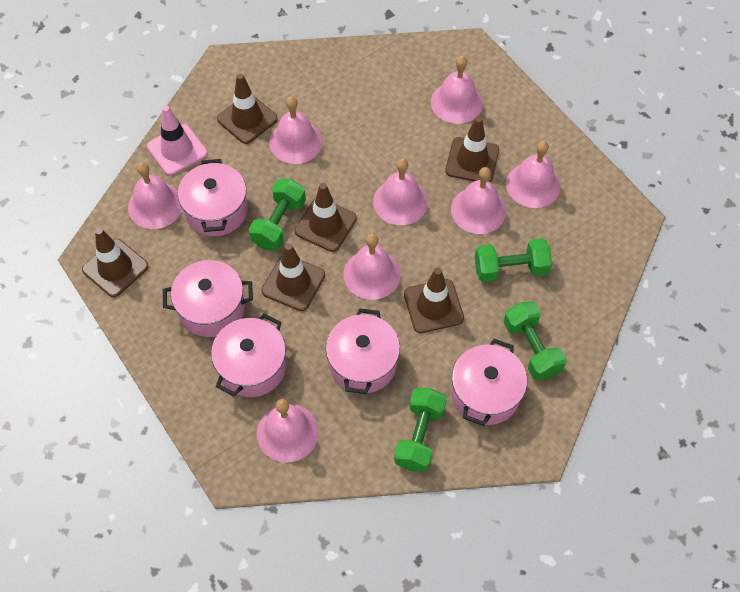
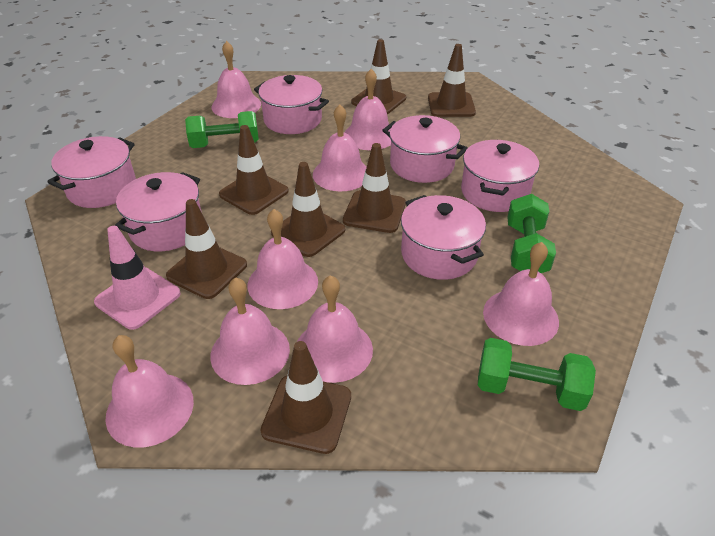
brown traffic cone: 6 -> 7
green dumbbell: 4 -> 3
pink pot: 5 -> 6

